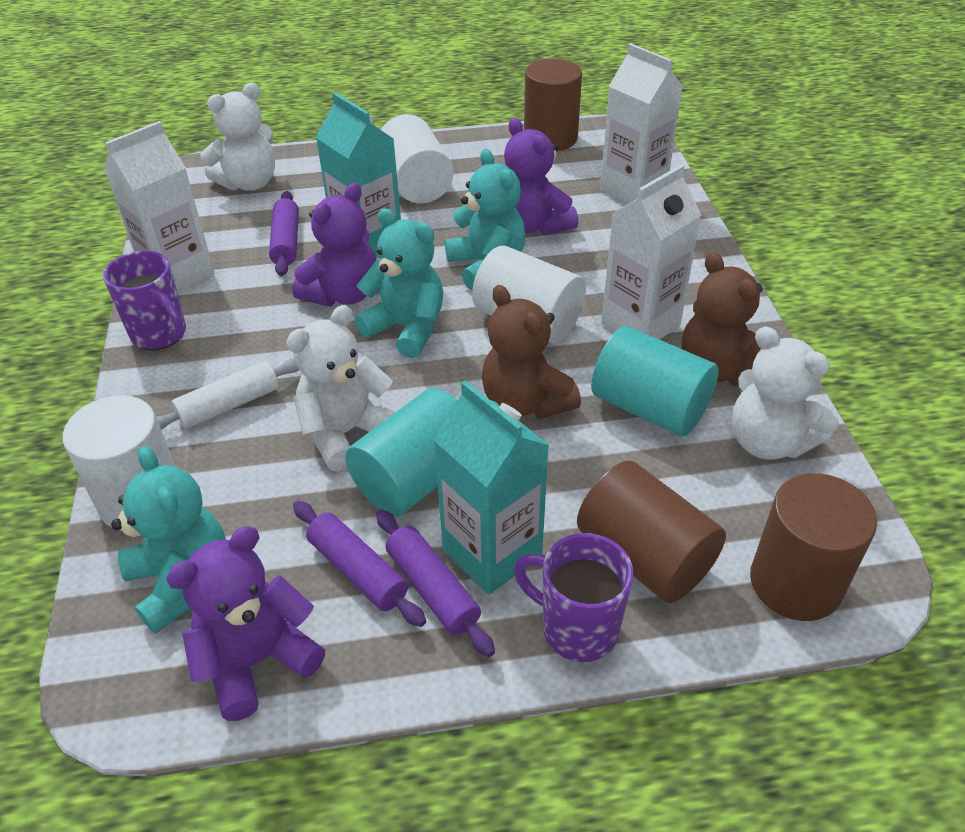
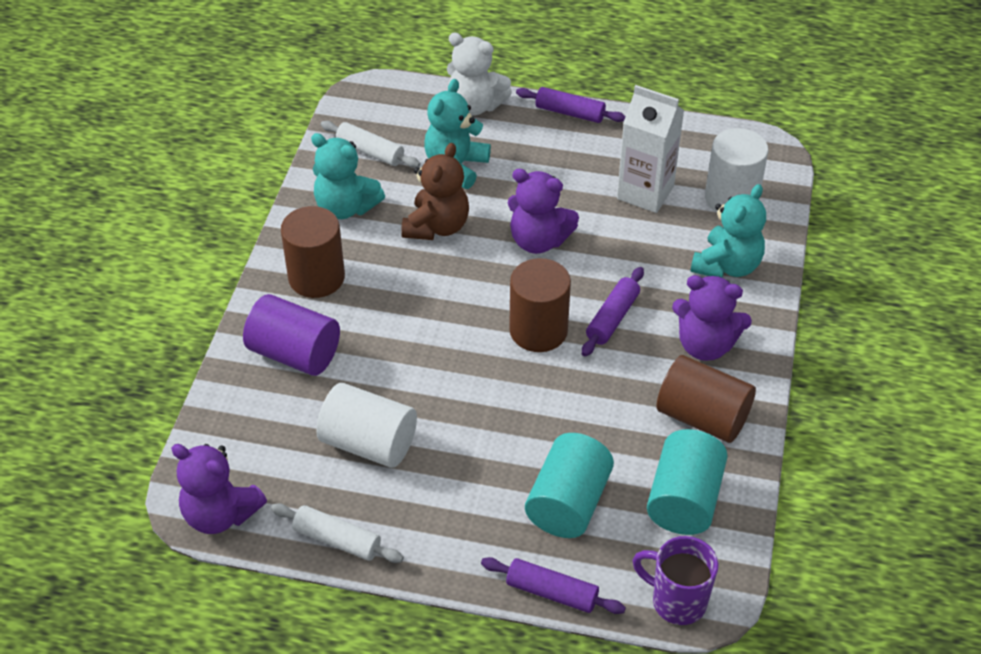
brown teddy bear: 2 -> 1
purple cylinder: 0 -> 1
purple mug: 2 -> 1
turquoise carton: 2 -> 0
white carton: 3 -> 1
white cylinder: 3 -> 2
white rolling pin: 1 -> 2
white teddy bear: 3 -> 1

